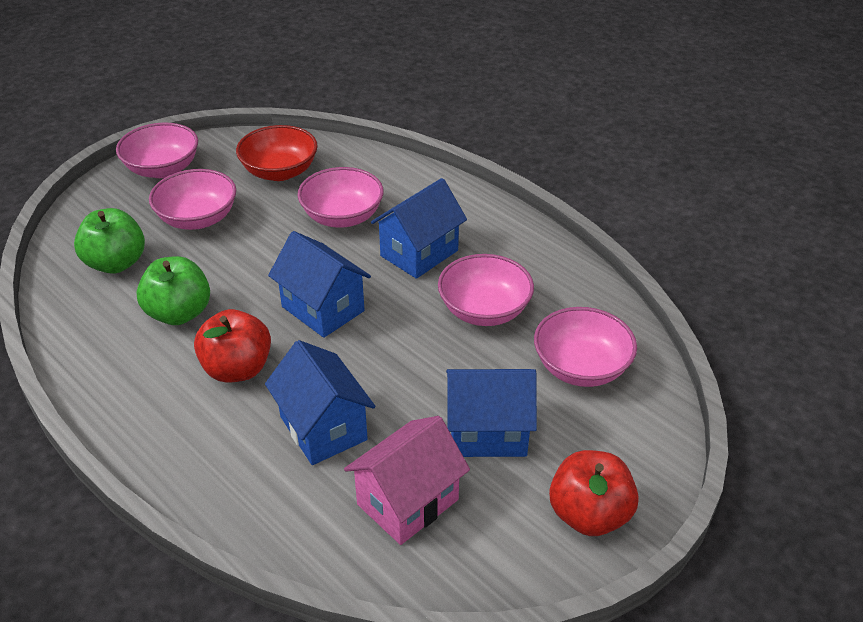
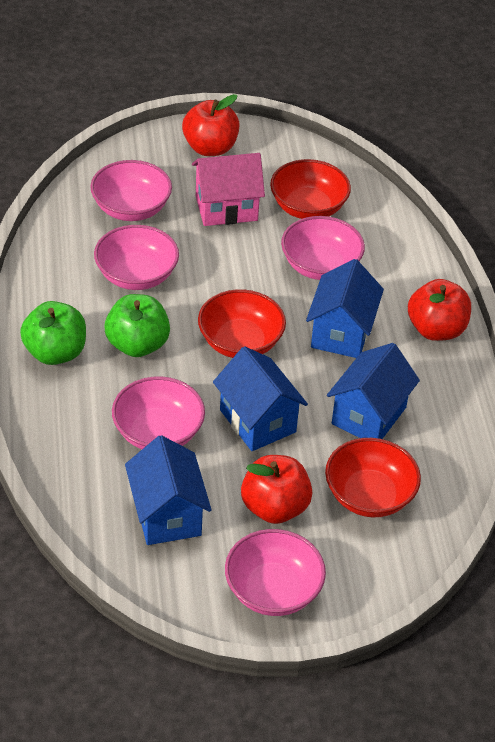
red apple: 2 -> 3
red bowl: 1 -> 3

